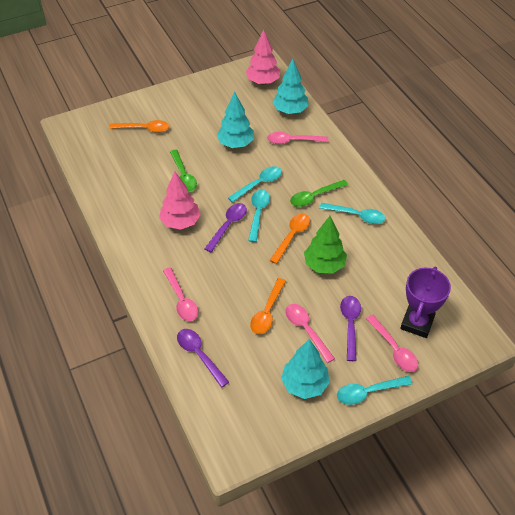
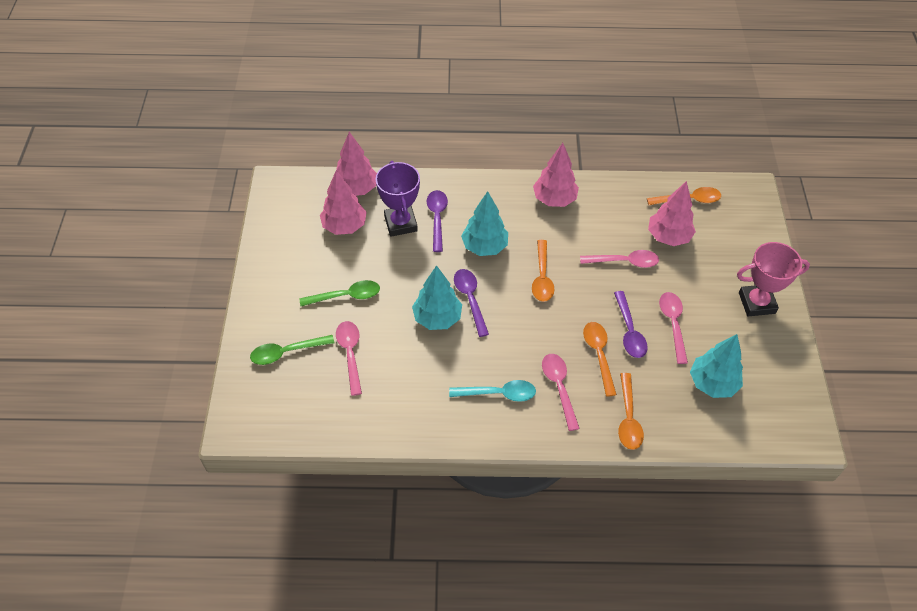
green tree: 1 -> 0
orange spoon: 3 -> 4
pink tree: 2 -> 4
pink trophy: 0 -> 1
turquoise spoon: 4 -> 1

